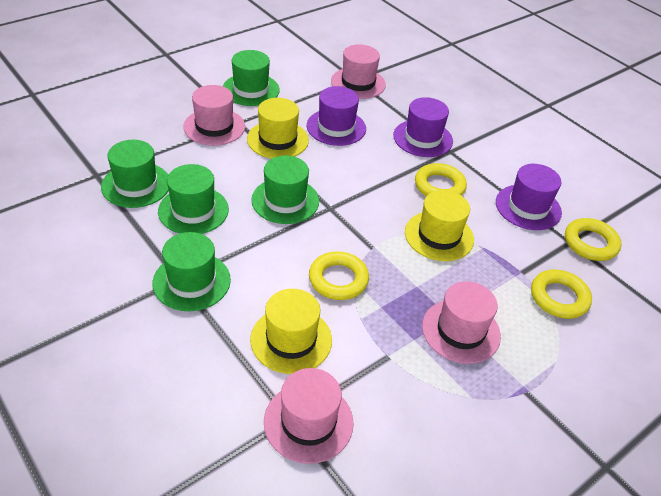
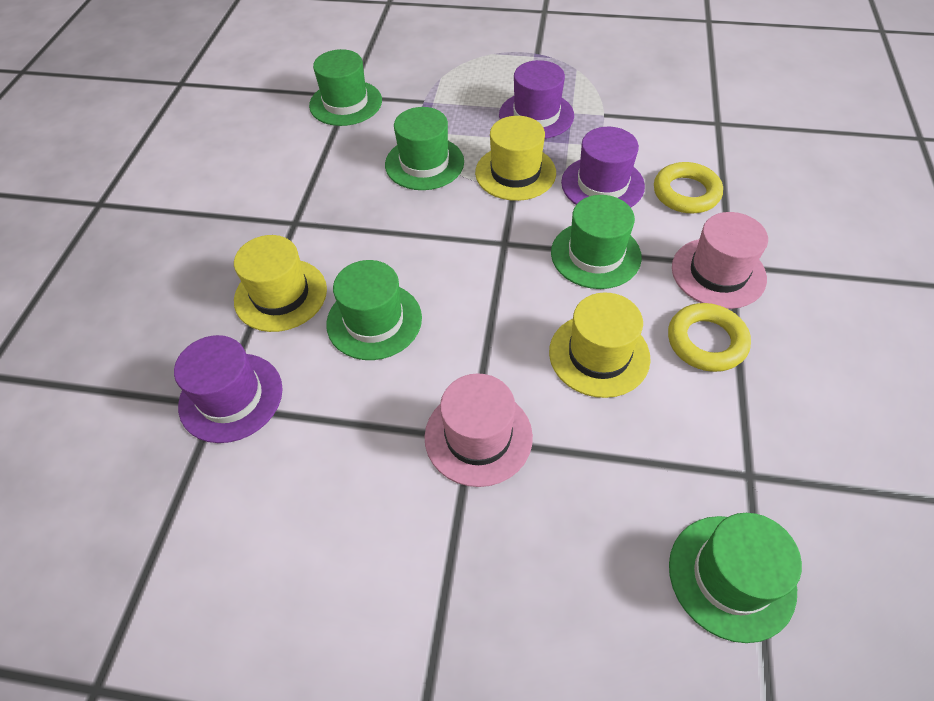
pink hat: 4 -> 2
yellow ring: 4 -> 2

